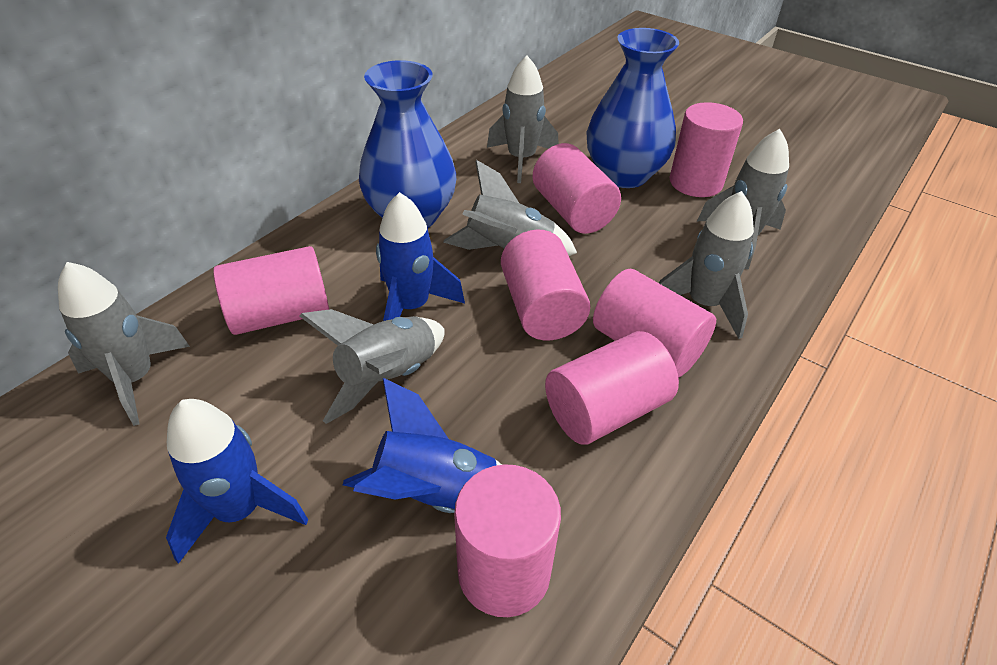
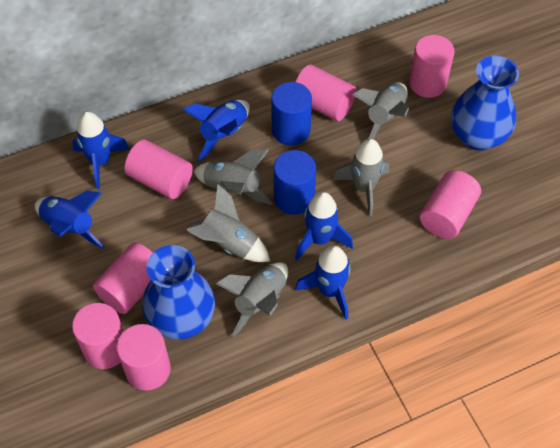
blue cylinder: 0 -> 2
blue rocket: 3 -> 5
grey rocket: 6 -> 5

